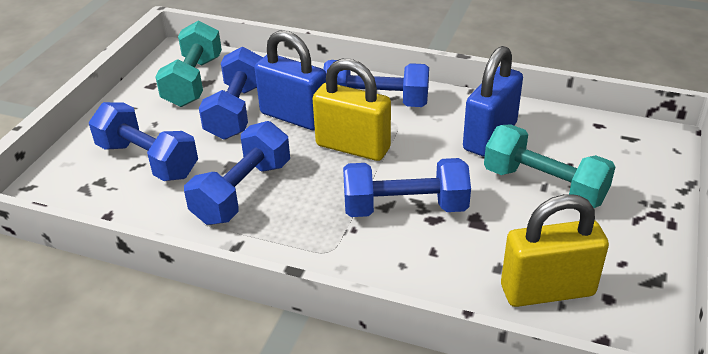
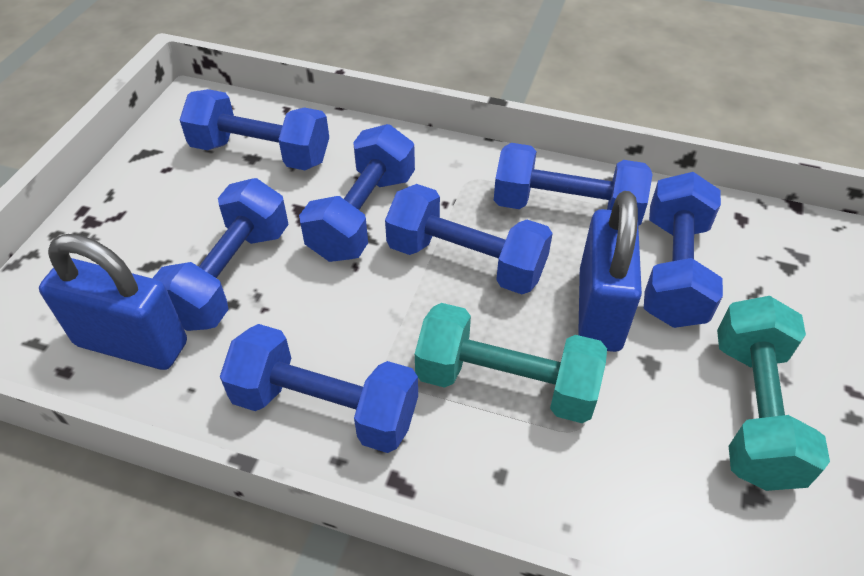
blue dumbbell: 5 -> 7
yellow padlock: 2 -> 0

